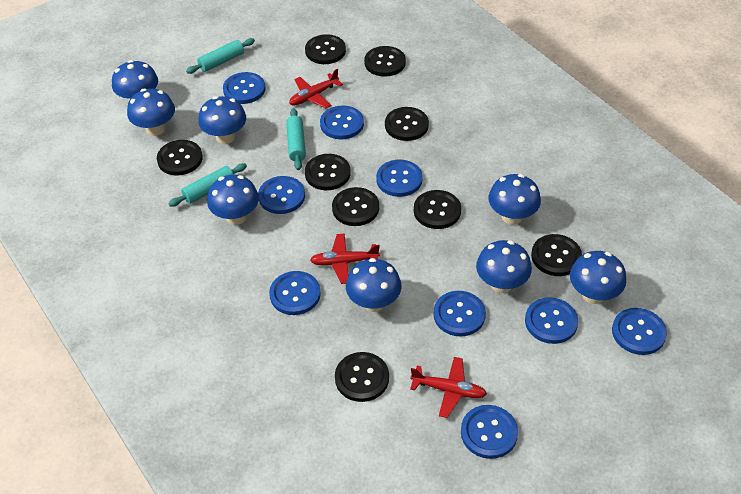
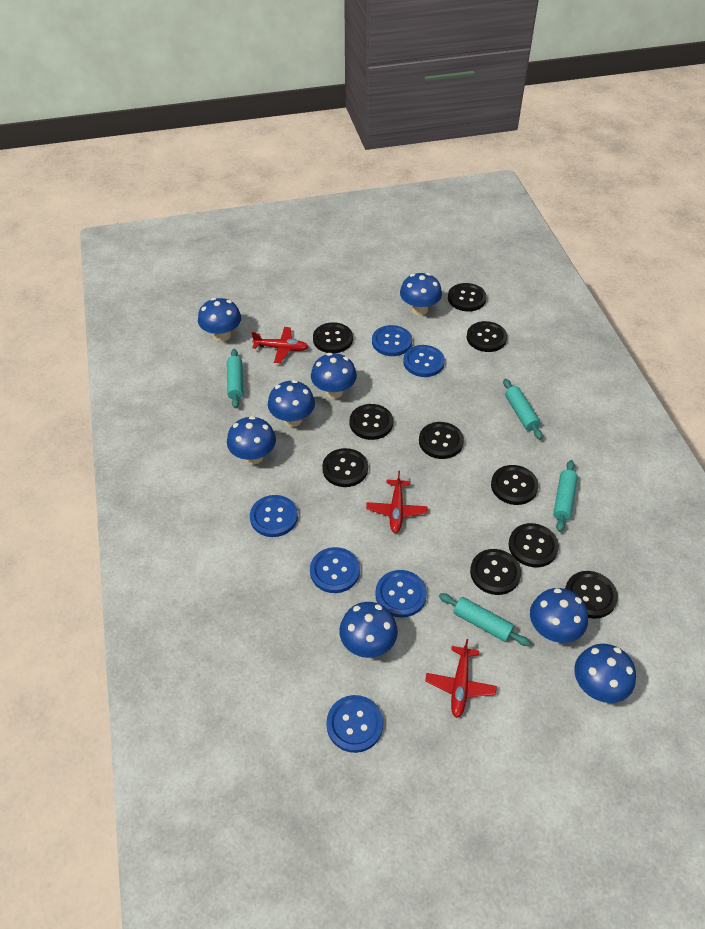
black button: 9 -> 10
blue button: 9 -> 6
turquoise rolling pin: 3 -> 4

